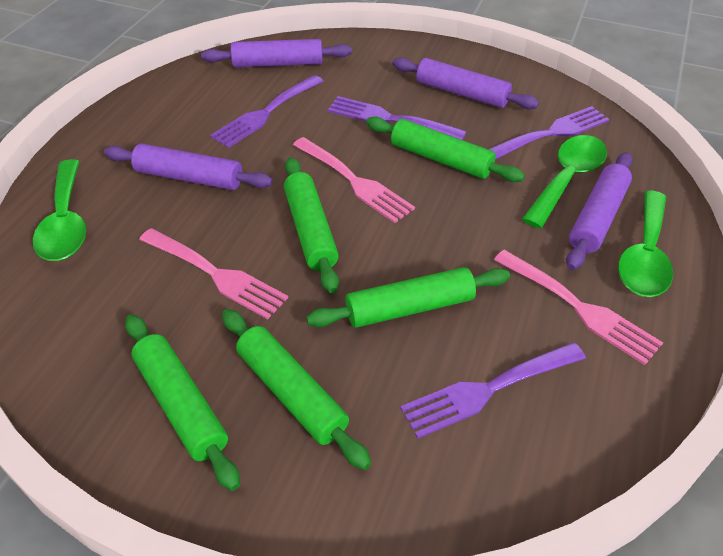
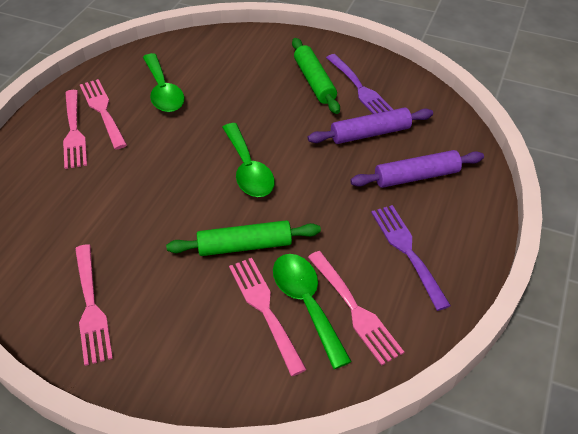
green rolling pin: 5 -> 2
pink fork: 3 -> 5
purple fork: 4 -> 2
purple rolling pin: 4 -> 2

